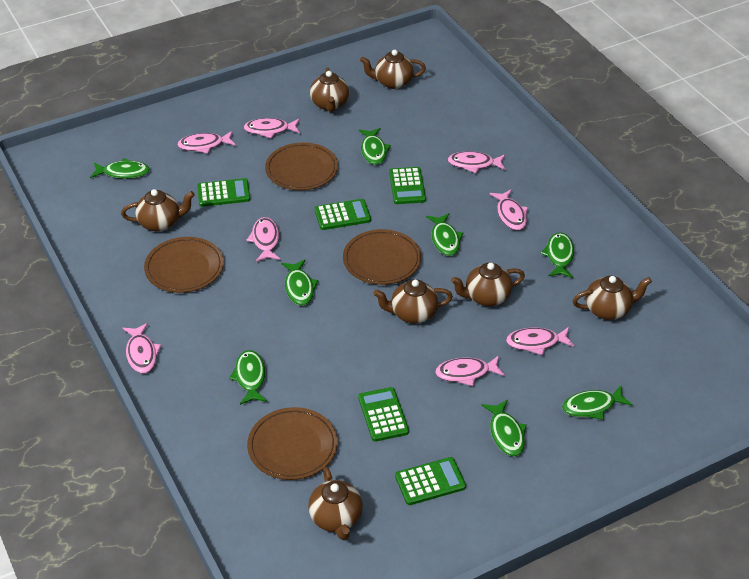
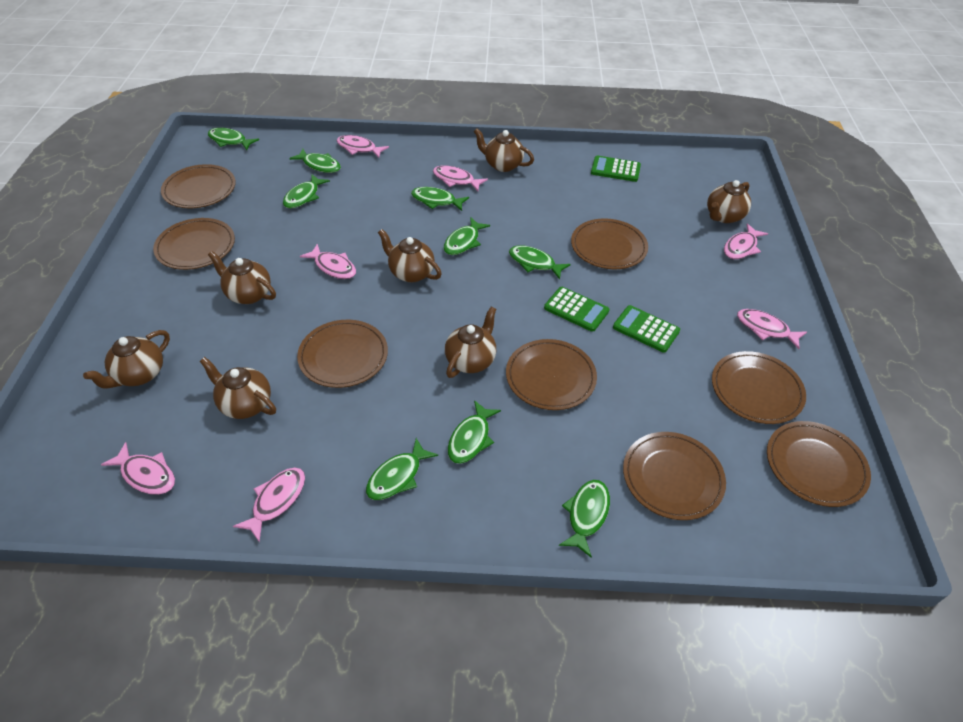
brown plate: 4 -> 8
green calculator: 5 -> 3
green fish: 8 -> 9
pink fish: 8 -> 7

